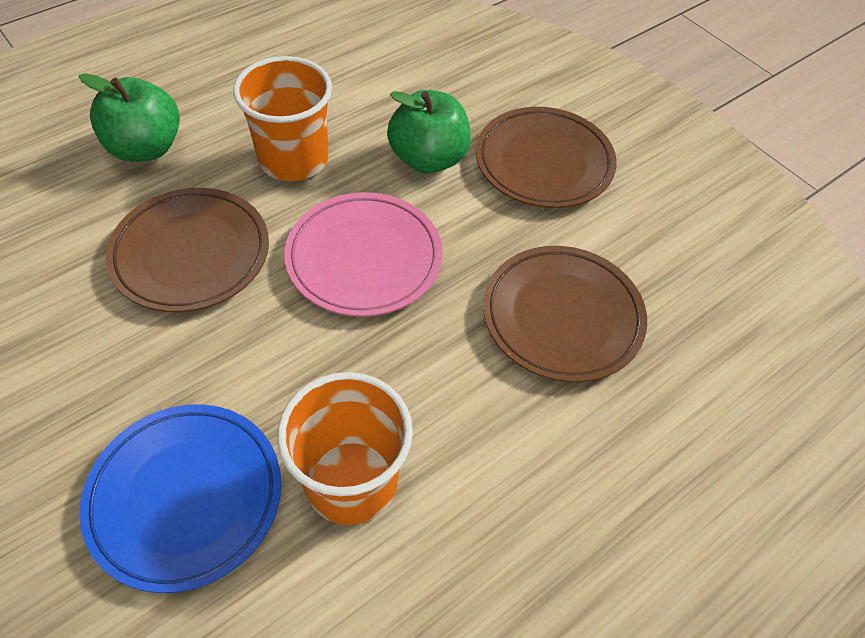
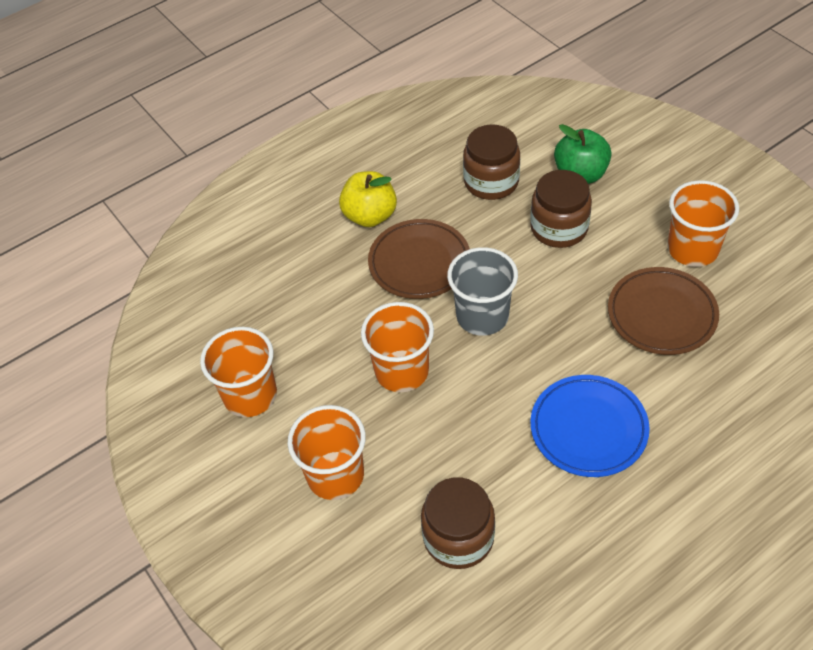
brown jar: 0 -> 3
brown plate: 3 -> 2
green apple: 2 -> 1
grey cup: 0 -> 1
orange cup: 2 -> 4
pink plate: 1 -> 0
yellow apple: 0 -> 1

